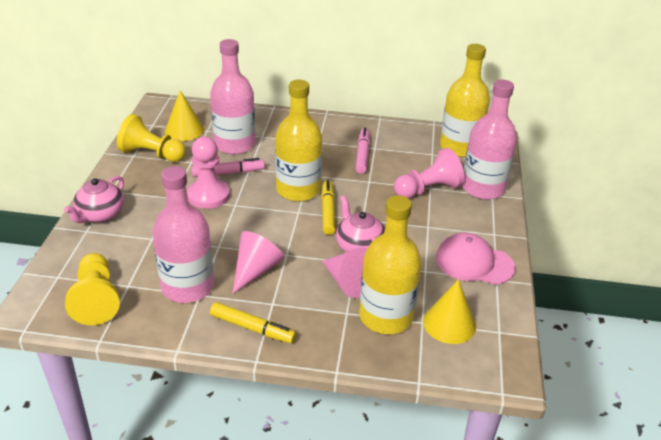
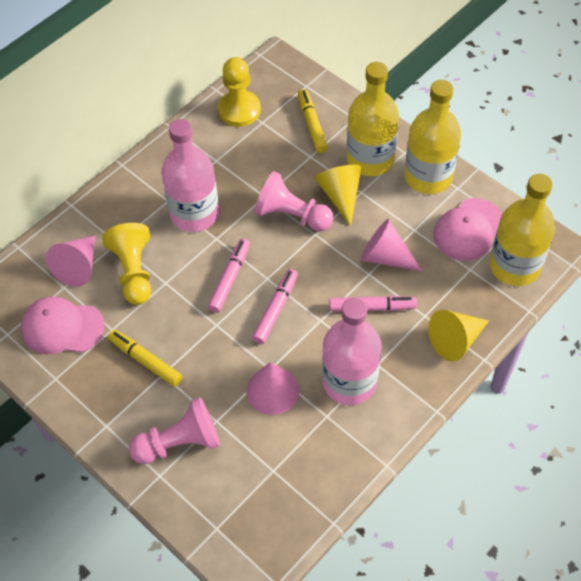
pink bottle: 3 -> 2
pink cap: 1 -> 2
pink cone: 2 -> 3
pink marker: 2 -> 3
pink teapot: 2 -> 0

